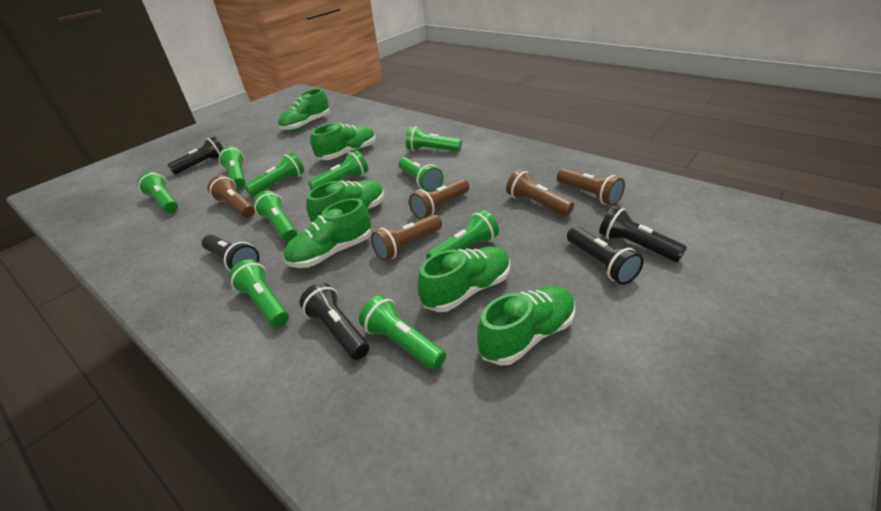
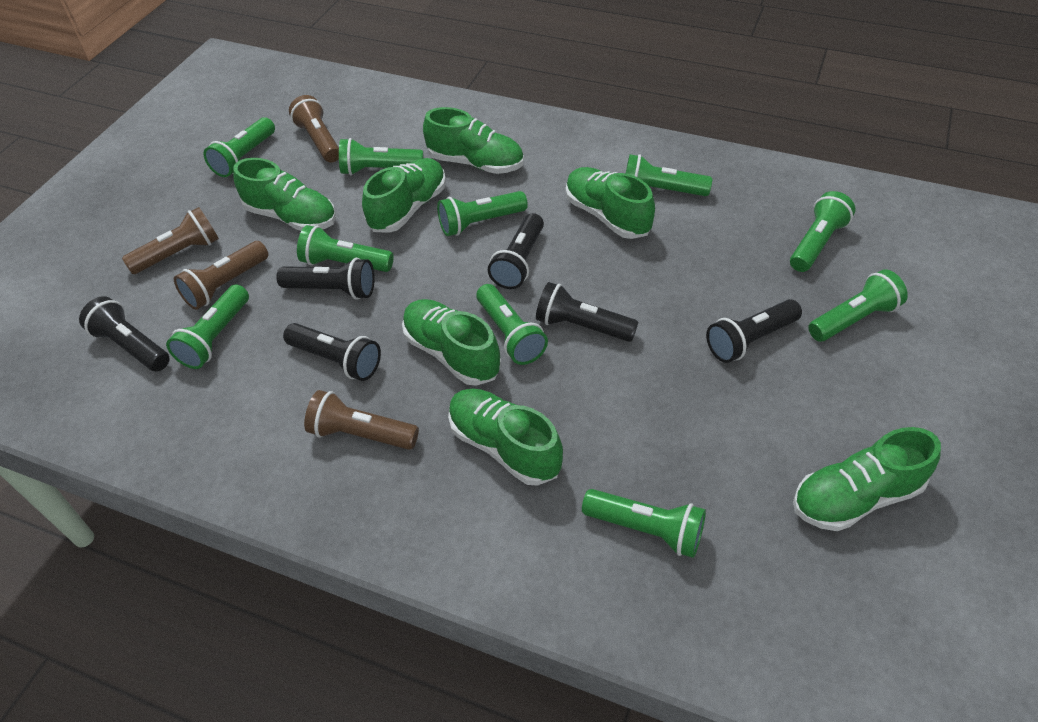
black flashlight: 5 -> 6
brown flashlight: 5 -> 4
green shoe: 6 -> 7

